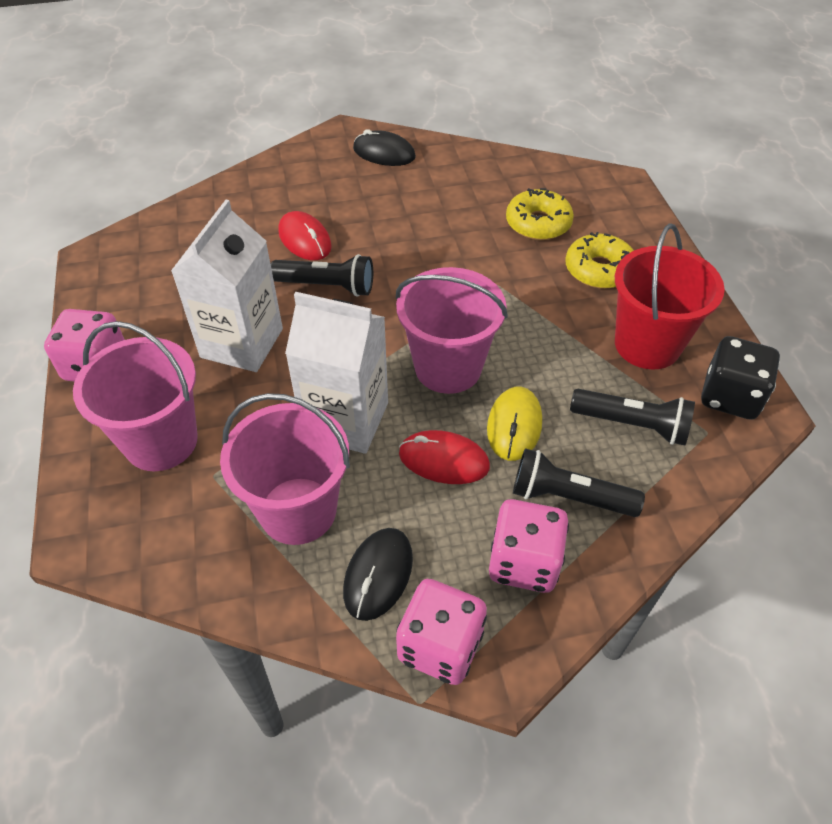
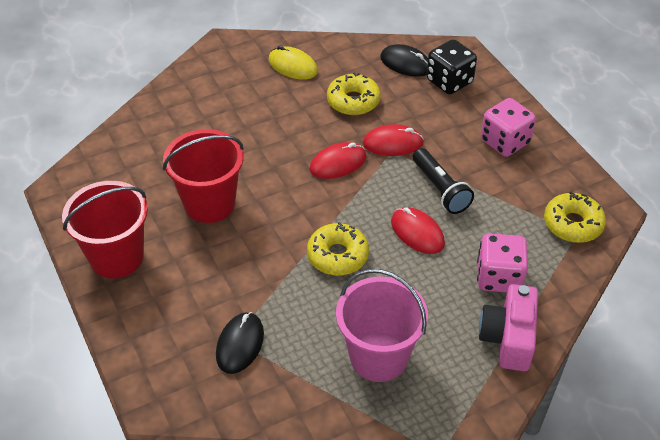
black flashlight: 3 -> 1
pink bucket: 3 -> 1
pink camera: 0 -> 1
pink dice: 3 -> 2
red bucket: 1 -> 2
red mouse: 2 -> 3
white carton: 2 -> 0
yellow donut: 2 -> 3

